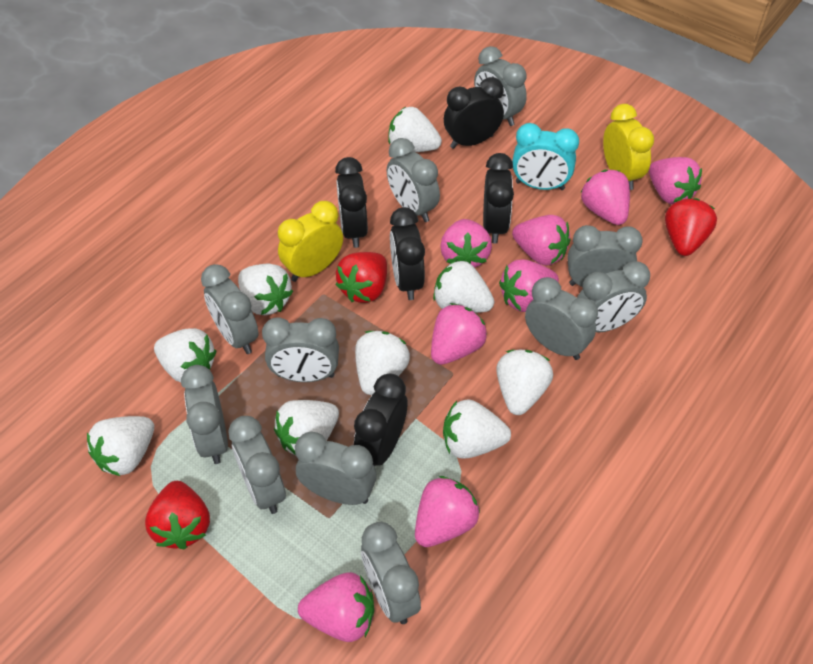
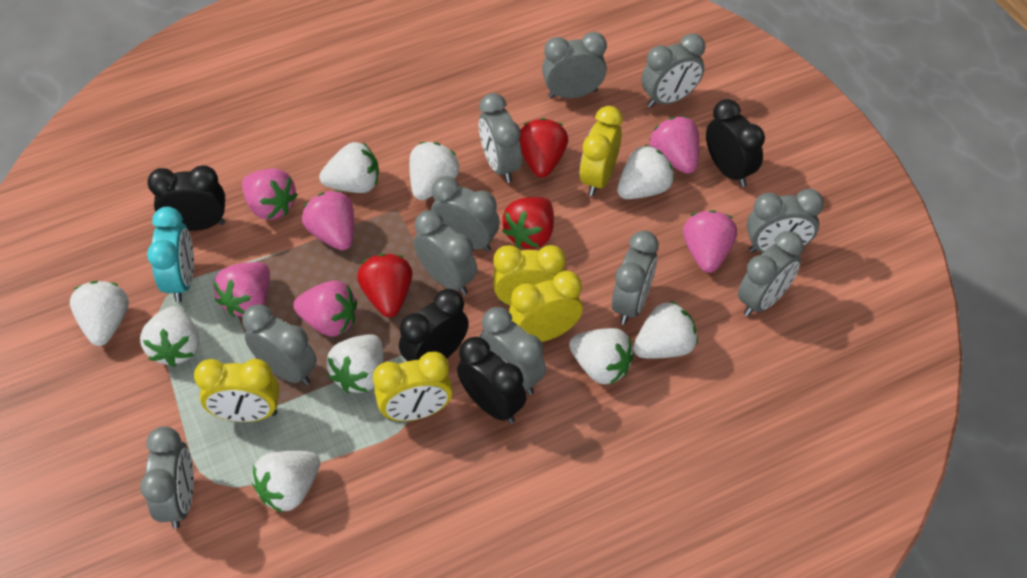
black clock: 5 -> 4
pink strawberry: 8 -> 6
yellow clock: 2 -> 5

